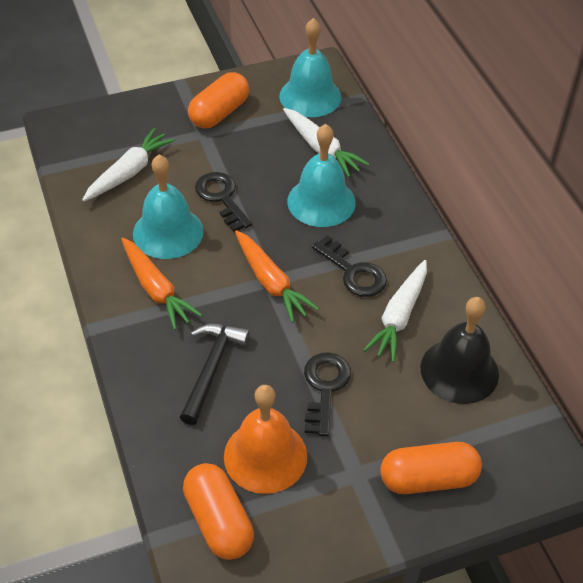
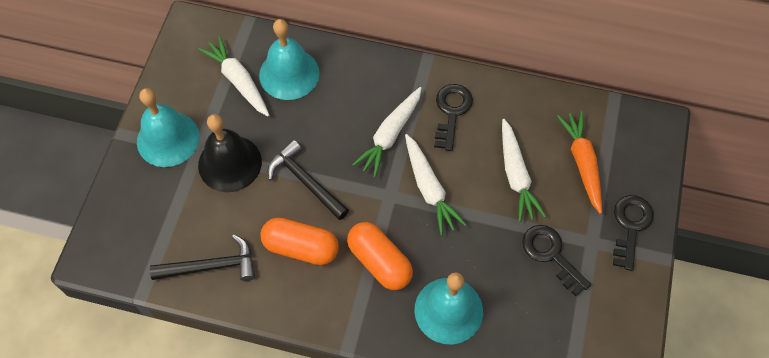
black hammer: 1 -> 2
orange bell: 1 -> 0
orange capsule: 3 -> 2
orange carrot: 2 -> 1
white carrot: 3 -> 4

